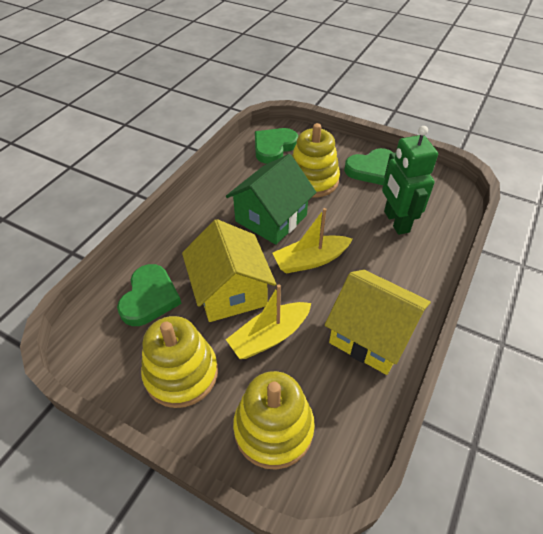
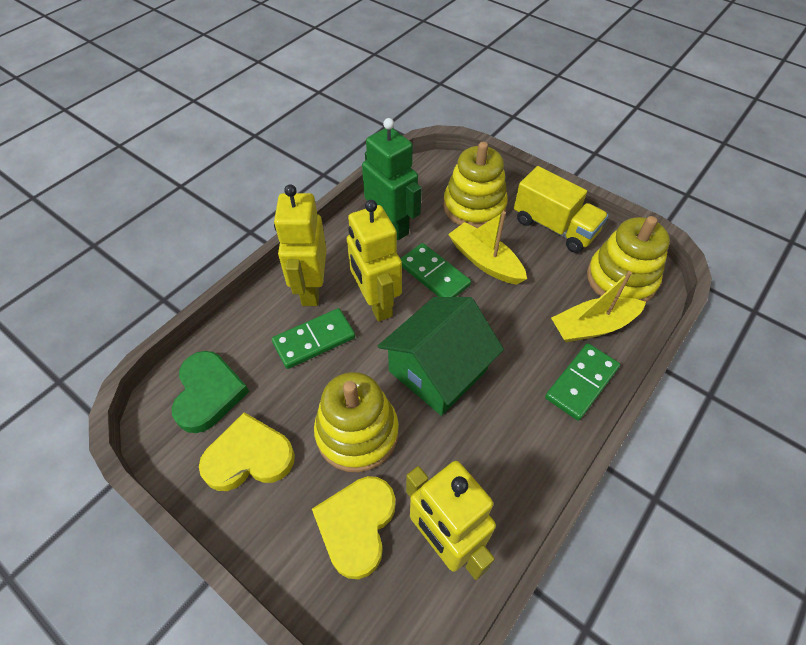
green domino: 0 -> 3
green heart: 3 -> 1
yellow heart: 0 -> 2
yellow house: 2 -> 0
yellow robot: 0 -> 3
yellow truck: 0 -> 1

